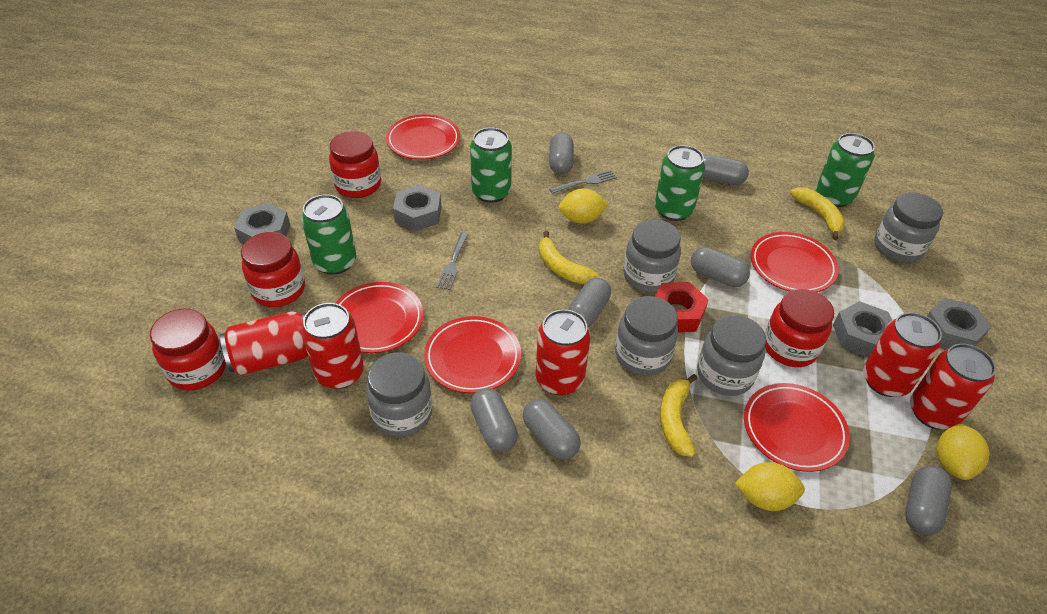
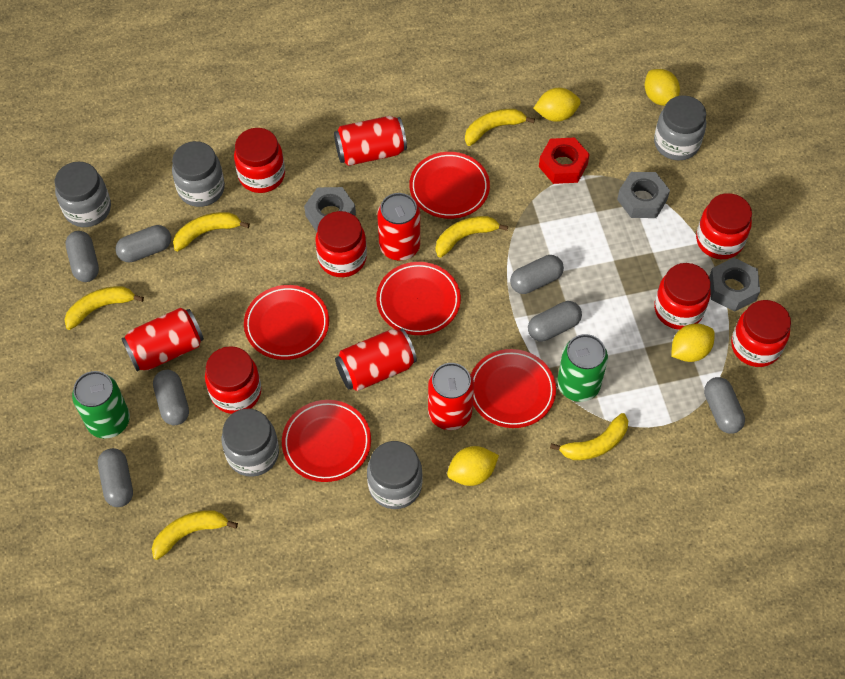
green can: 4 -> 2
grey fork: 2 -> 0
grey nut: 4 -> 3
red jar: 4 -> 6
yellow banana: 3 -> 6
yellow lemon: 3 -> 4

